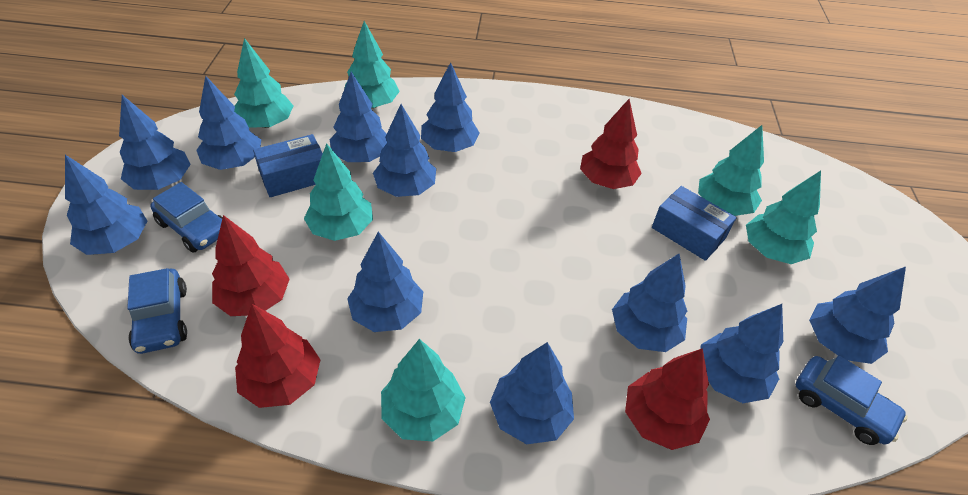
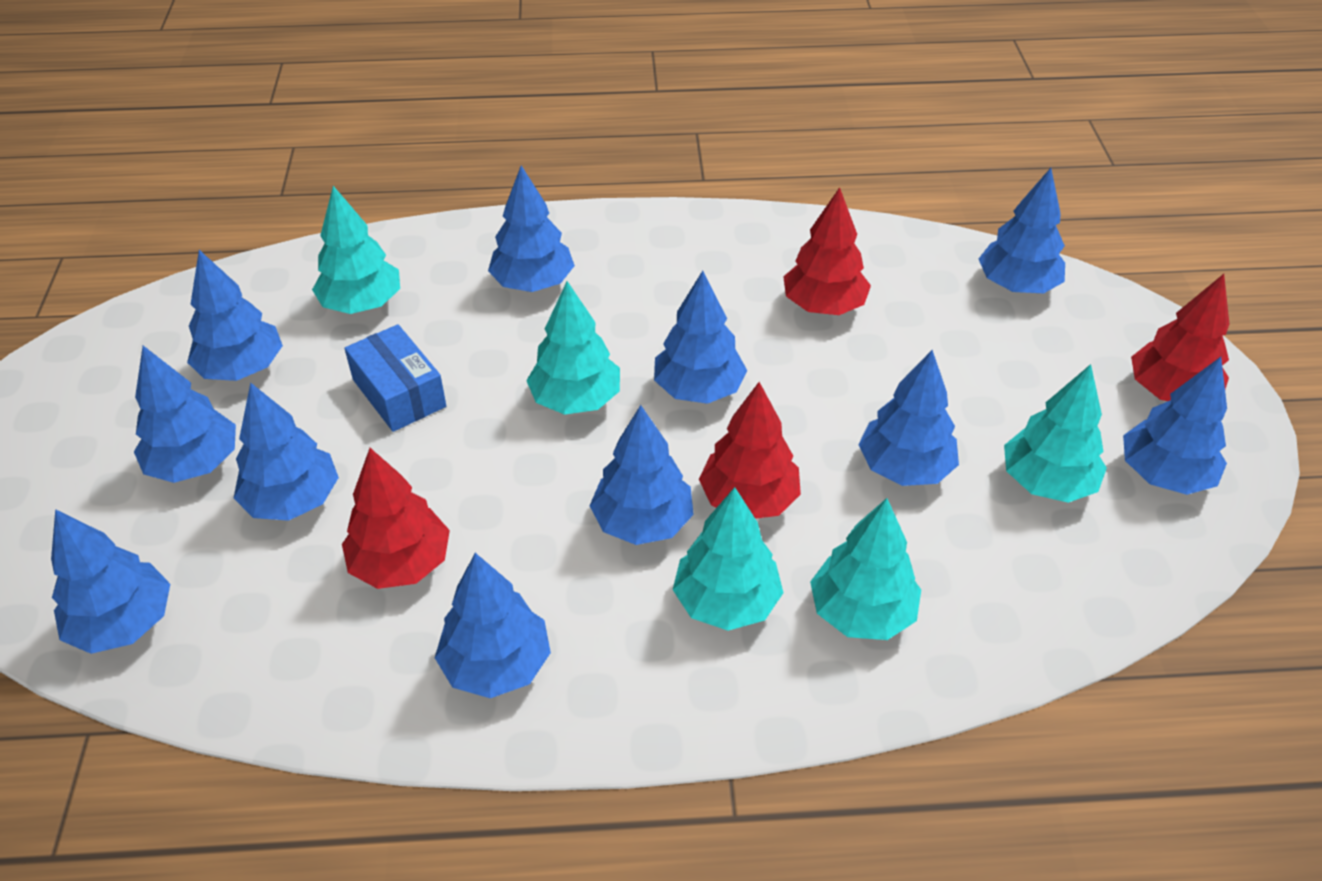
blue box: 2 -> 1
blue car: 3 -> 0
turquoise tree: 6 -> 5

